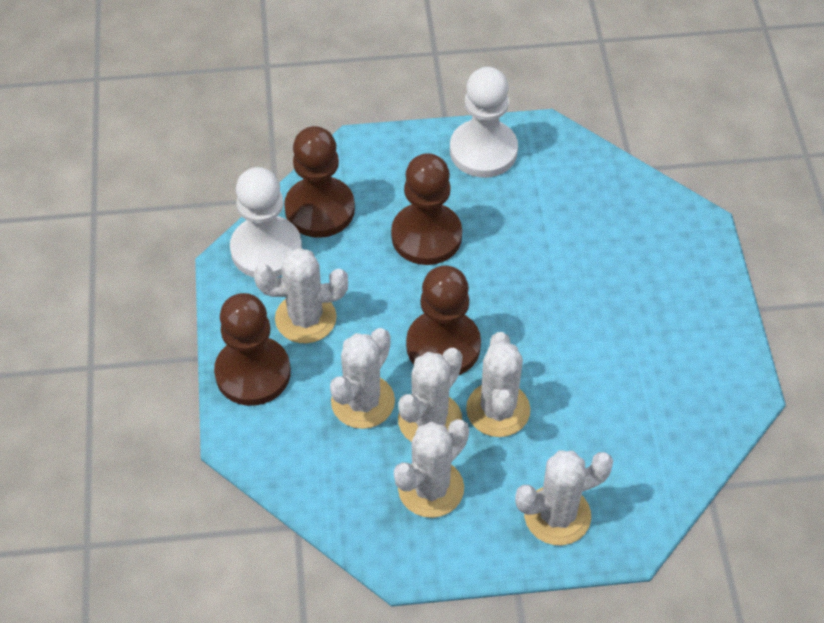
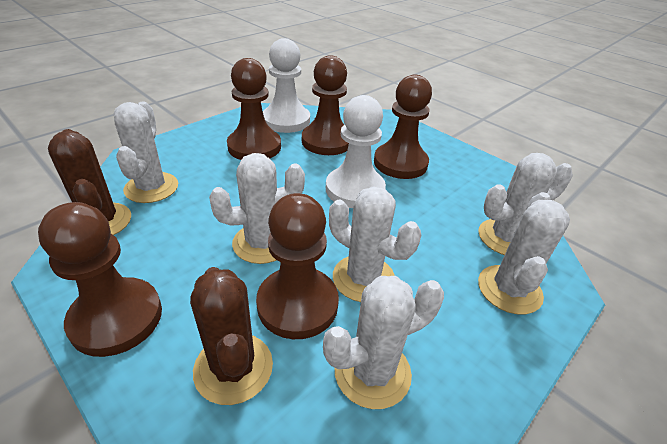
brown cactus: 0 -> 2
brown pawn: 4 -> 5

